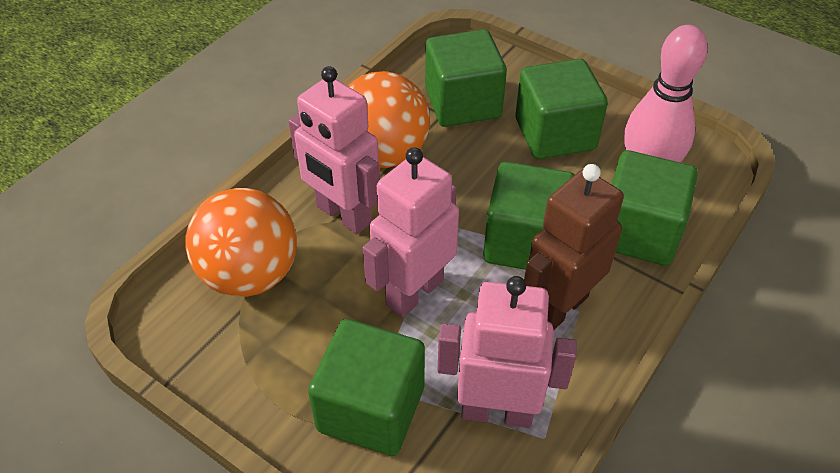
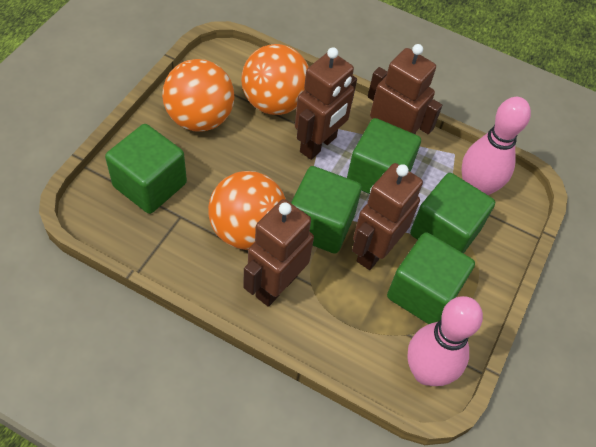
brown robot: 1 -> 4
orange ball: 2 -> 3
pink bowling pin: 1 -> 2
pink robot: 3 -> 0

